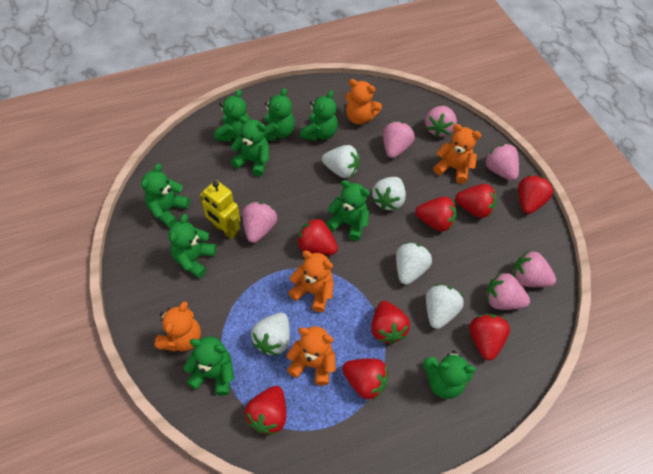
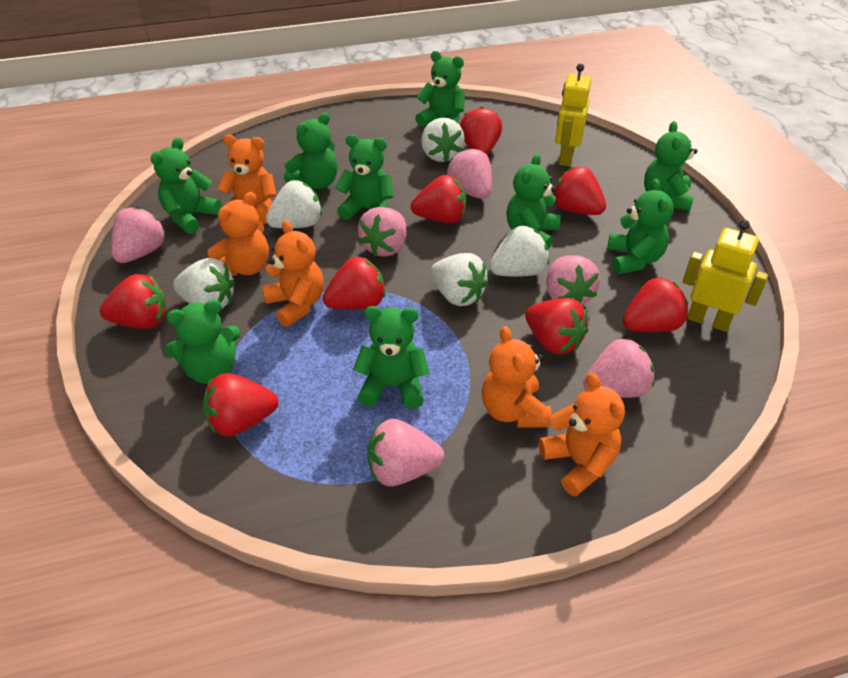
yellow robot: 1 -> 2

